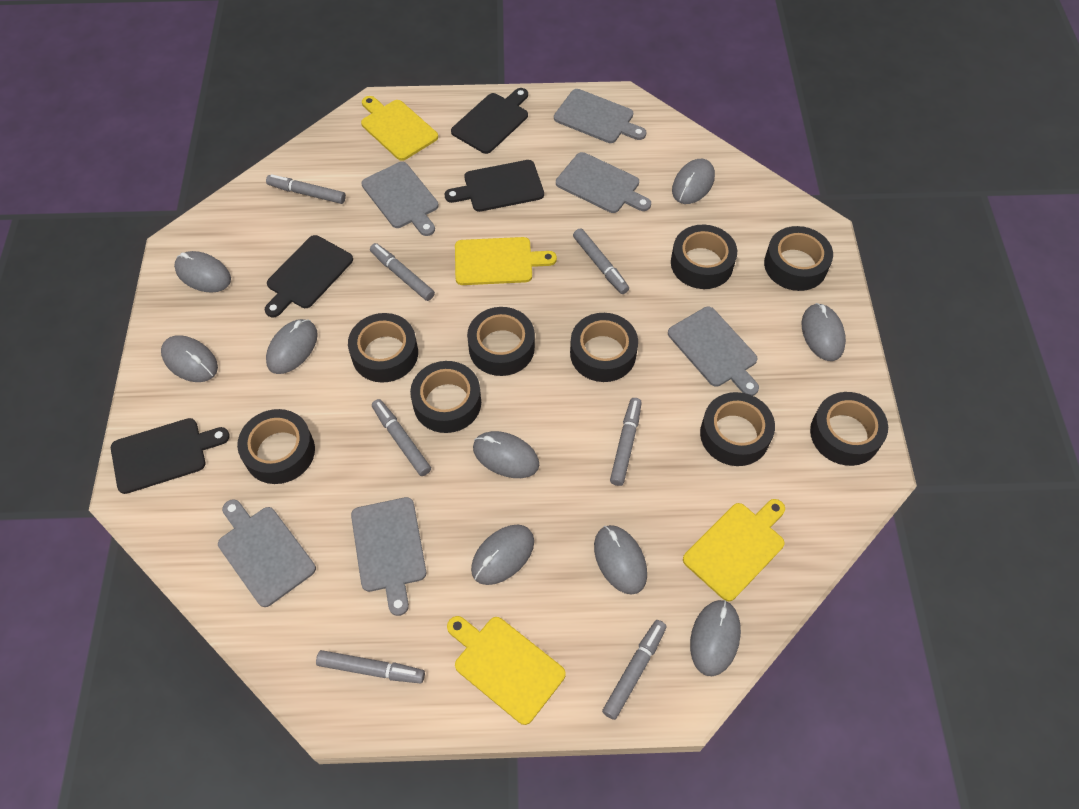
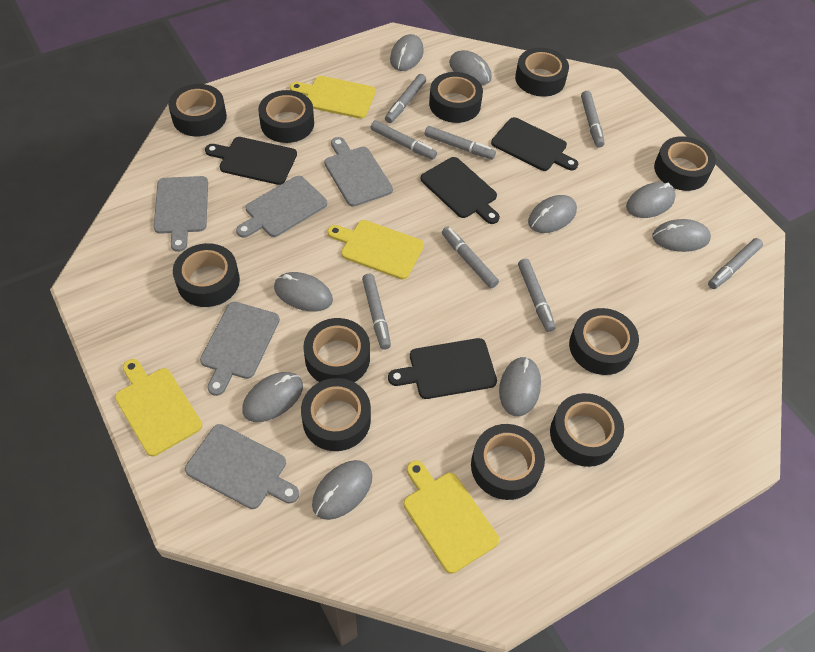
black tape: 9 -> 11
grey cutting board: 6 -> 5
grey marker: 7 -> 8

